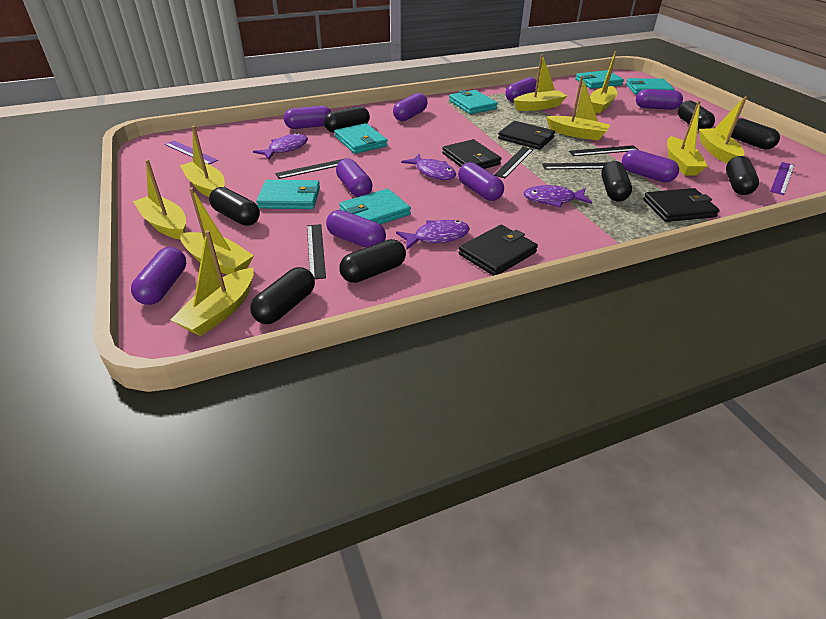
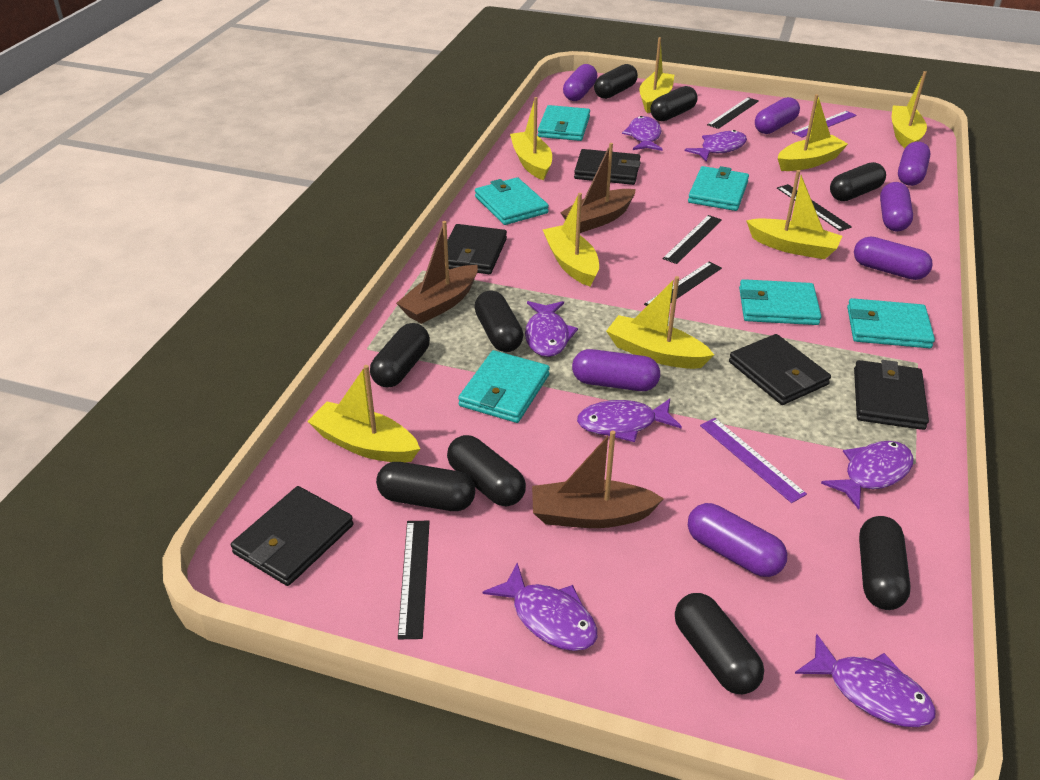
black capsule: 8 -> 9
black wallet: 4 -> 5
brown boat: 0 -> 3
purple capsule: 9 -> 7
purple fish: 4 -> 7
yellow boat: 9 -> 8

